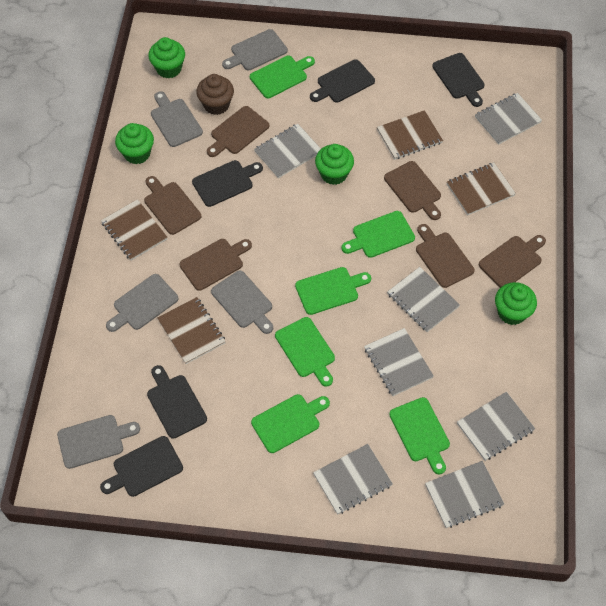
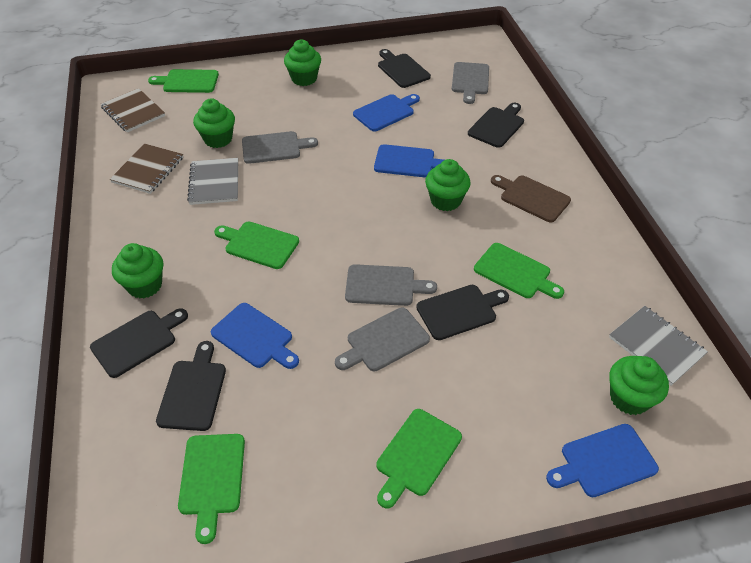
blue cutting board: 0 -> 4
brown cupcake: 1 -> 0
brown cutting board: 6 -> 1
brown notebook: 4 -> 2
green cupcake: 4 -> 5
green cutting board: 6 -> 5
grey cutting board: 5 -> 4
grey notebook: 7 -> 2

